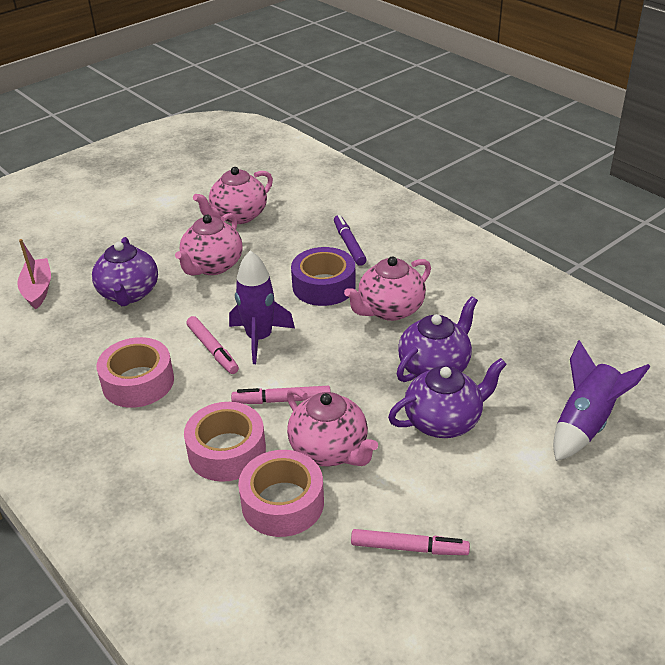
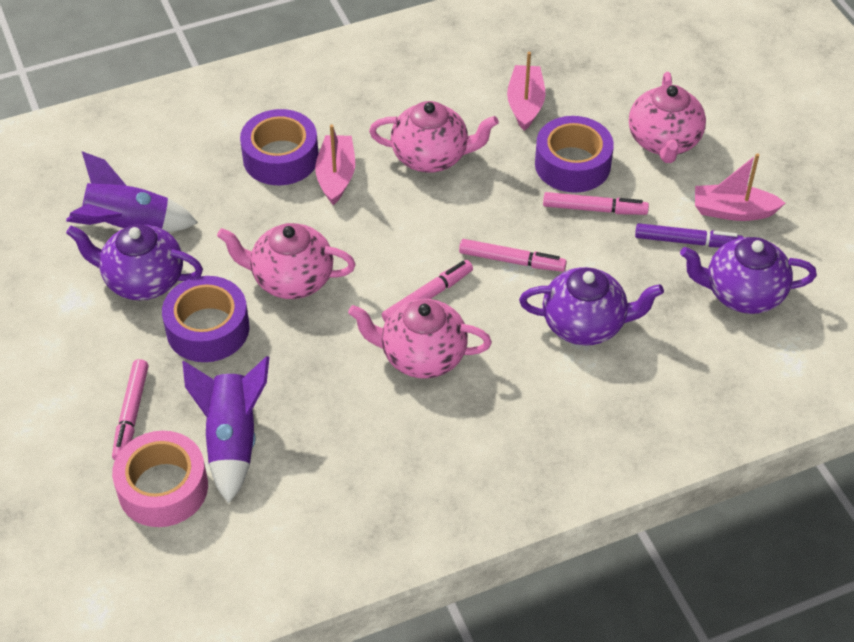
pink boat: 1 -> 3
pink marker: 3 -> 4
pink tape: 3 -> 1
purple tape: 1 -> 3

